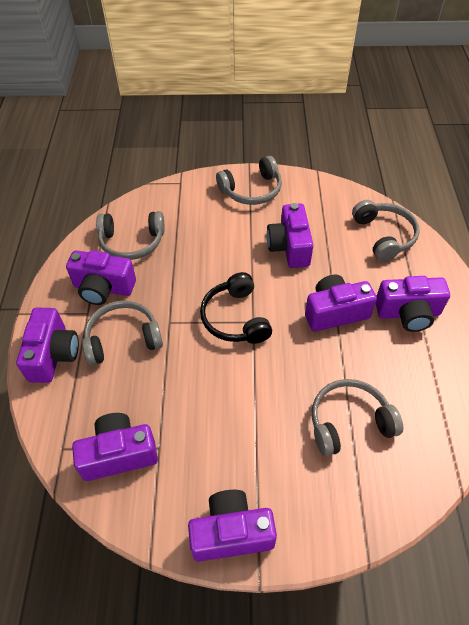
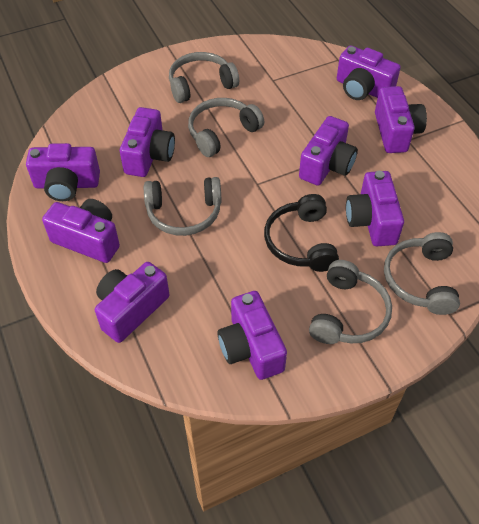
purple camera: 7 -> 9

